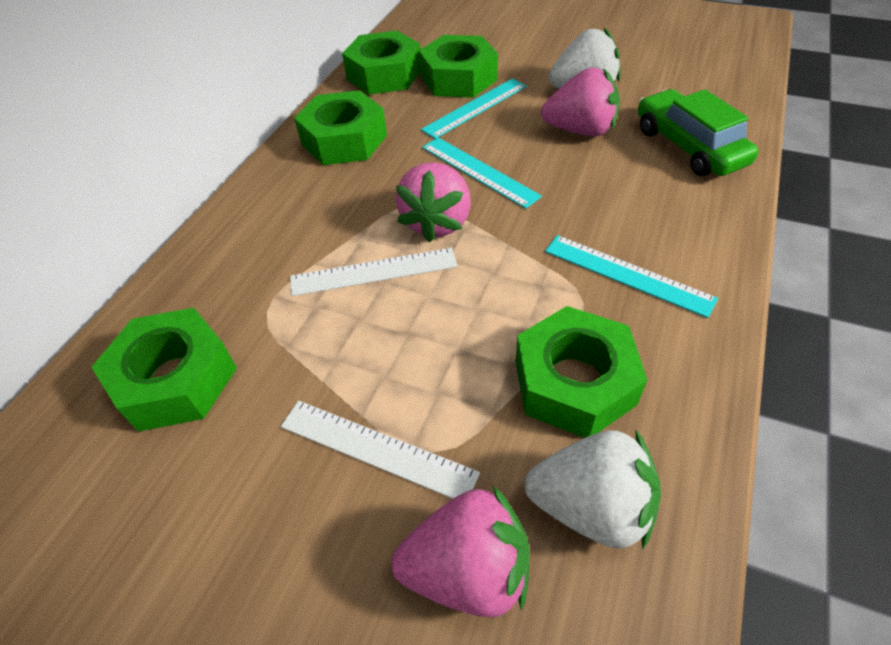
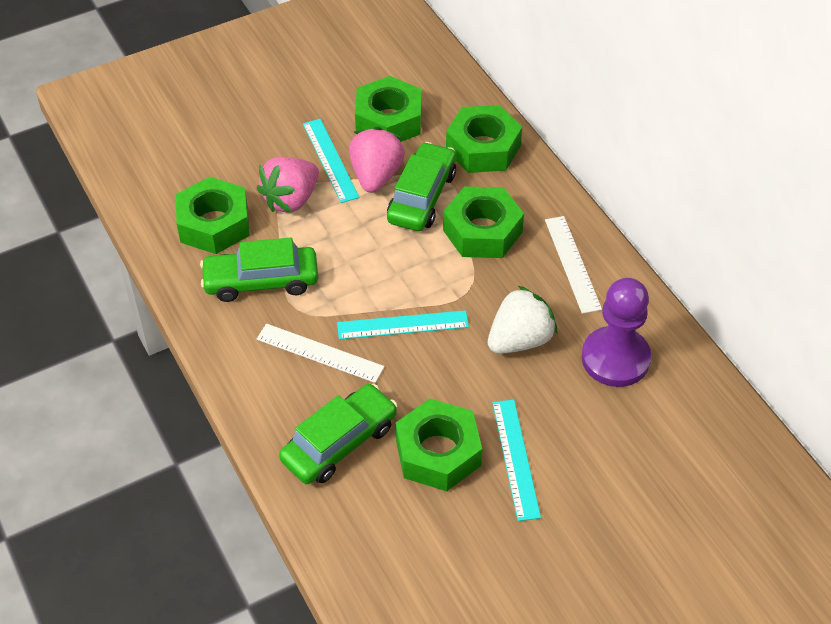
green car: 1 -> 3
pink strawberry: 3 -> 2
purple pawn: 0 -> 1
white strawberry: 2 -> 1

